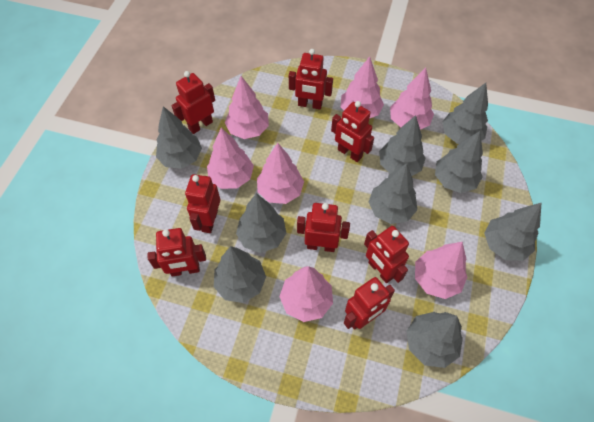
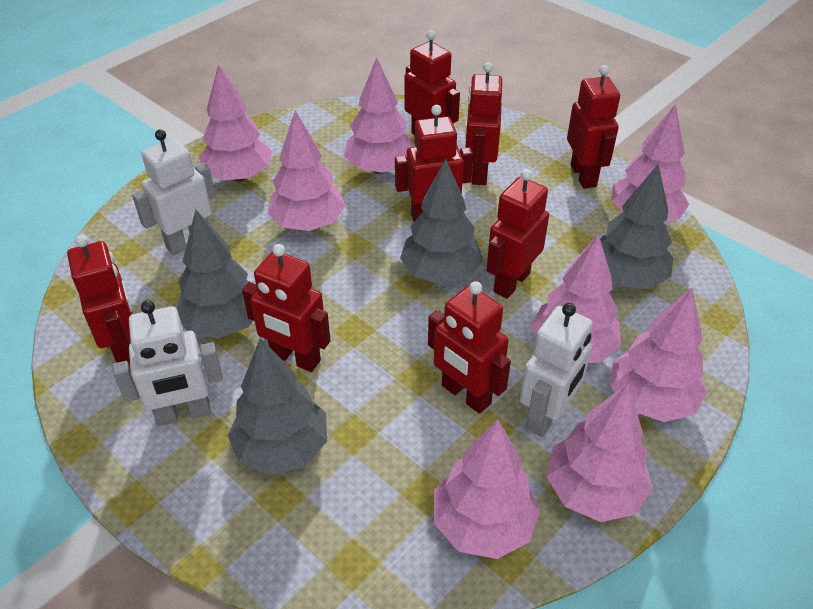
grey tree: 9 -> 4
pink tree: 7 -> 8
white robot: 0 -> 3

